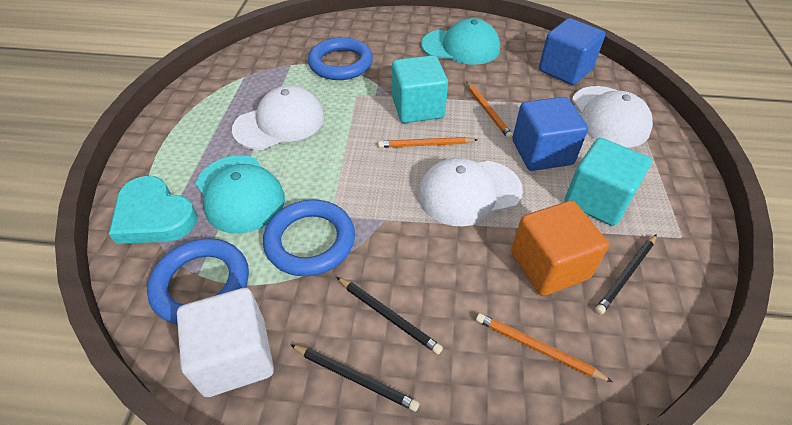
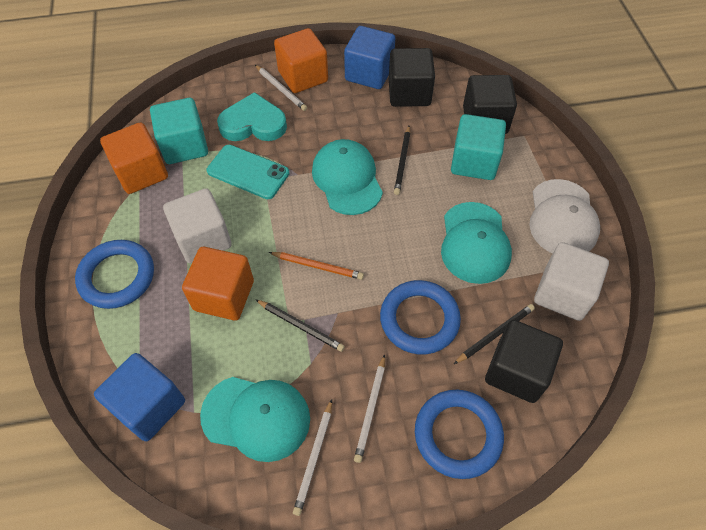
black cube: 0 -> 3
orange cube: 1 -> 3
orange pencil: 3 -> 1
turquoise cap: 2 -> 3
turquoise phone: 0 -> 1
white cap: 3 -> 1
white cube: 1 -> 2
white pencil: 0 -> 3

